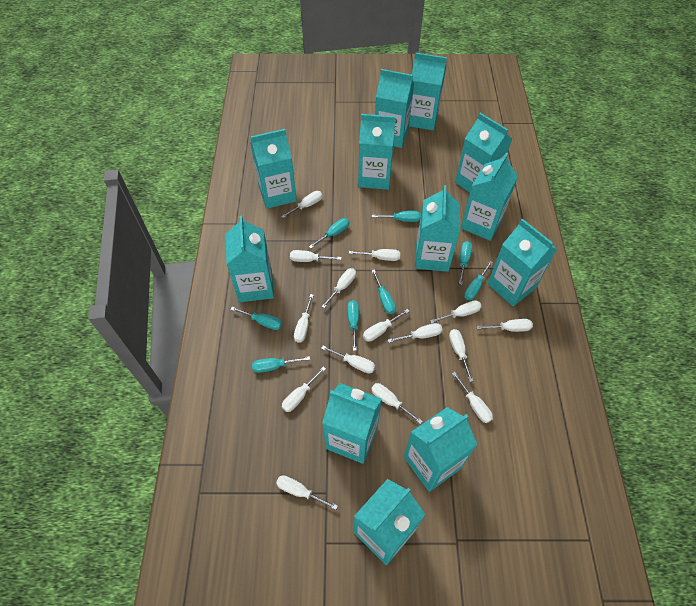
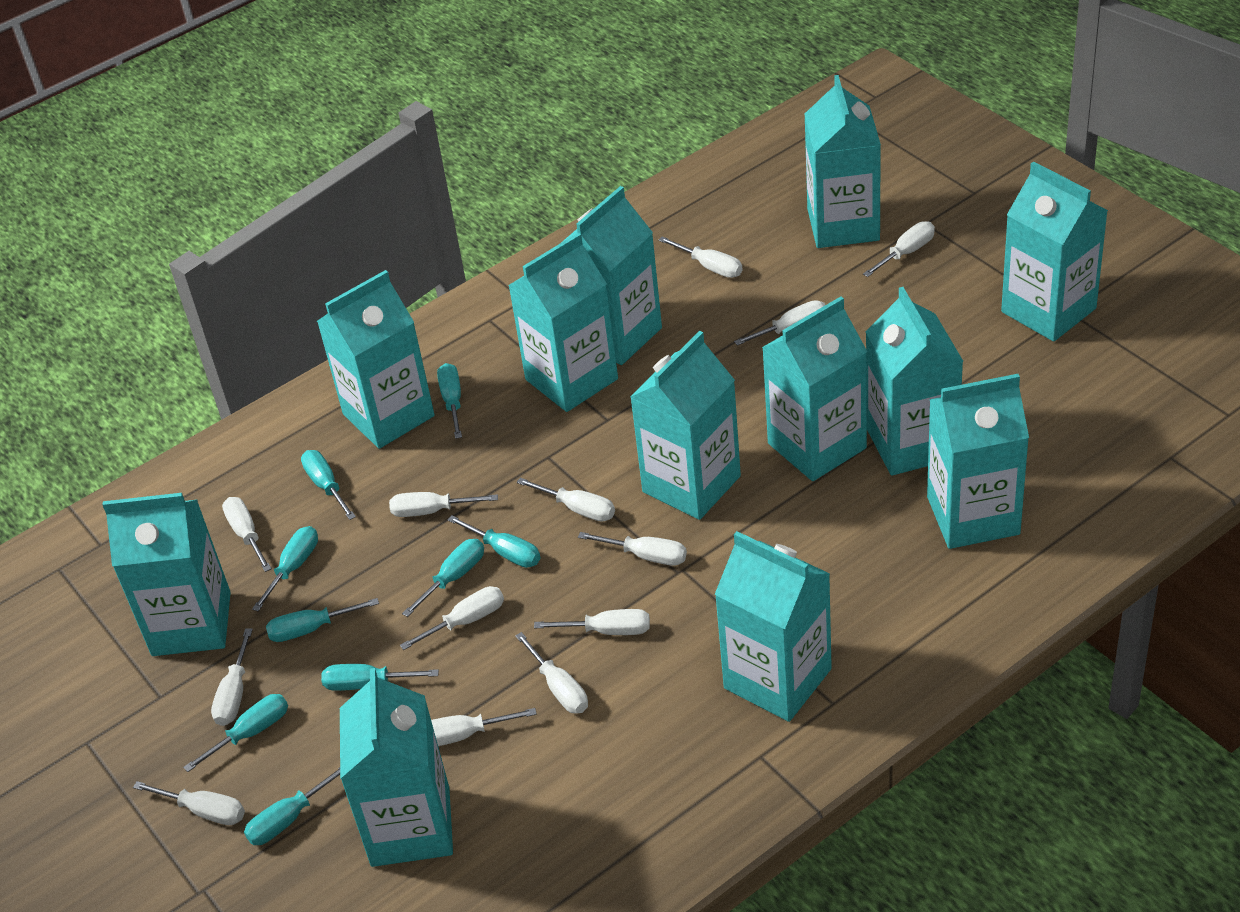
turquoise screwdriver: 8 -> 9
white screwdriver: 15 -> 13

